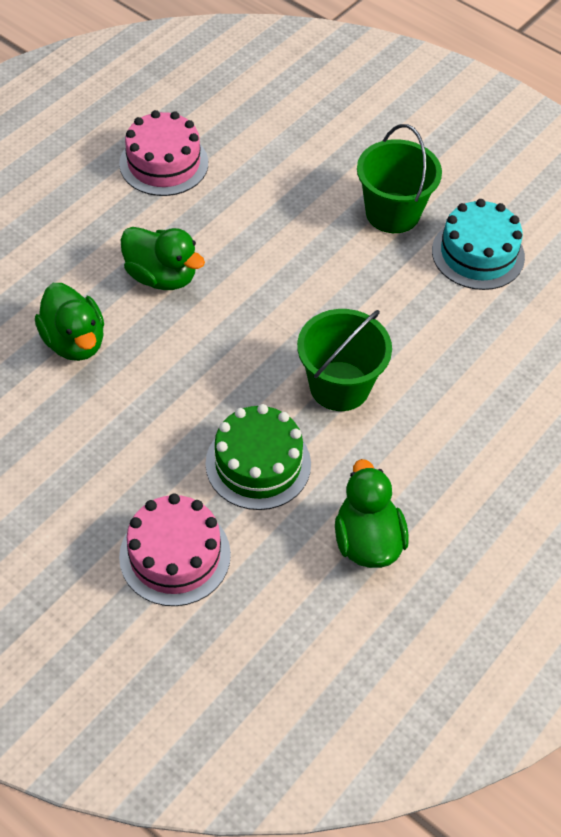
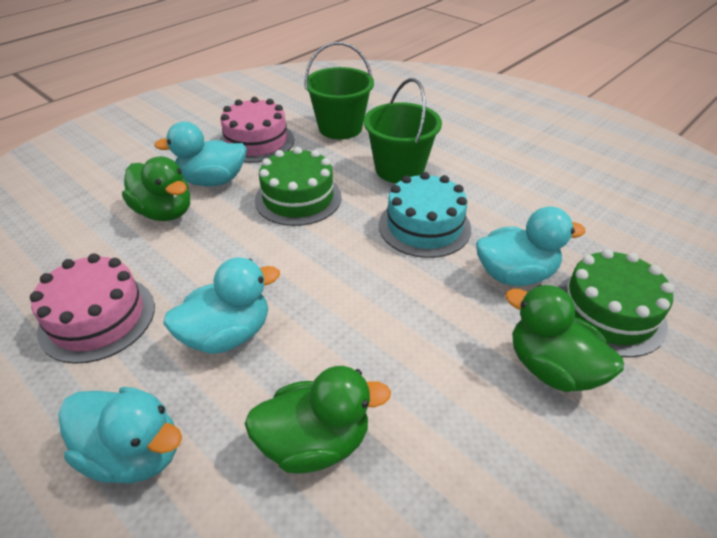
green cake: 1 -> 2
turquoise duck: 0 -> 4

